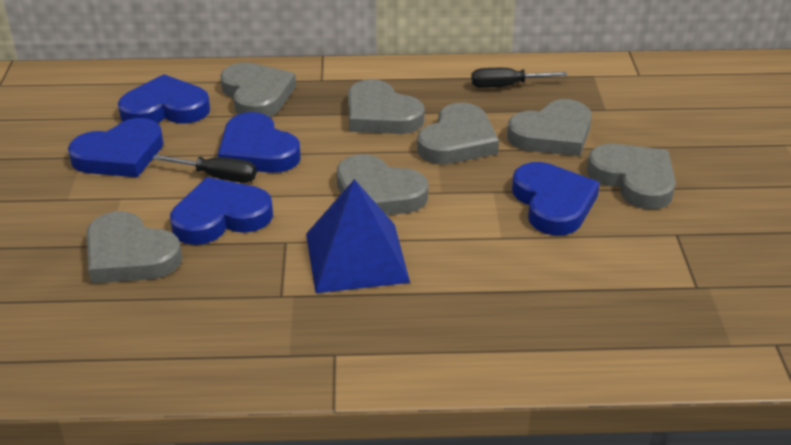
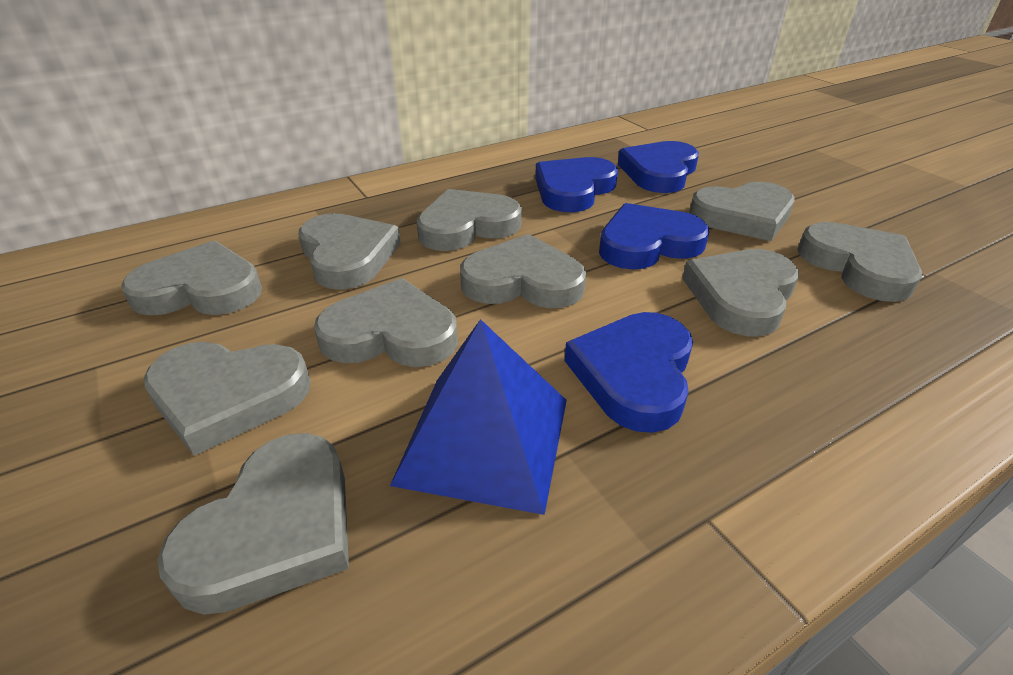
black screwdriver: 2 -> 0
blue heart: 5 -> 4
grey heart: 7 -> 10

